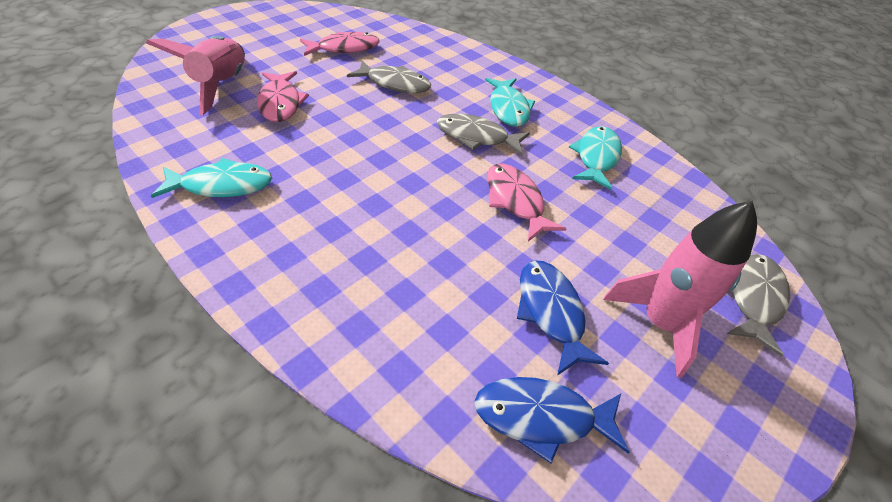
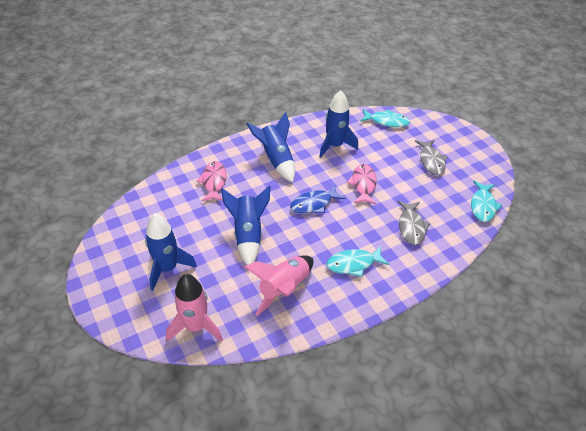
blue fish: 2 -> 1
blue rocket: 0 -> 4
grey fish: 3 -> 2
pink fish: 3 -> 2

